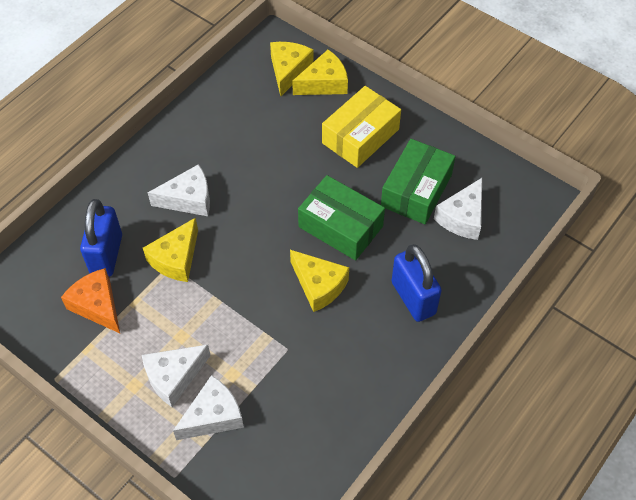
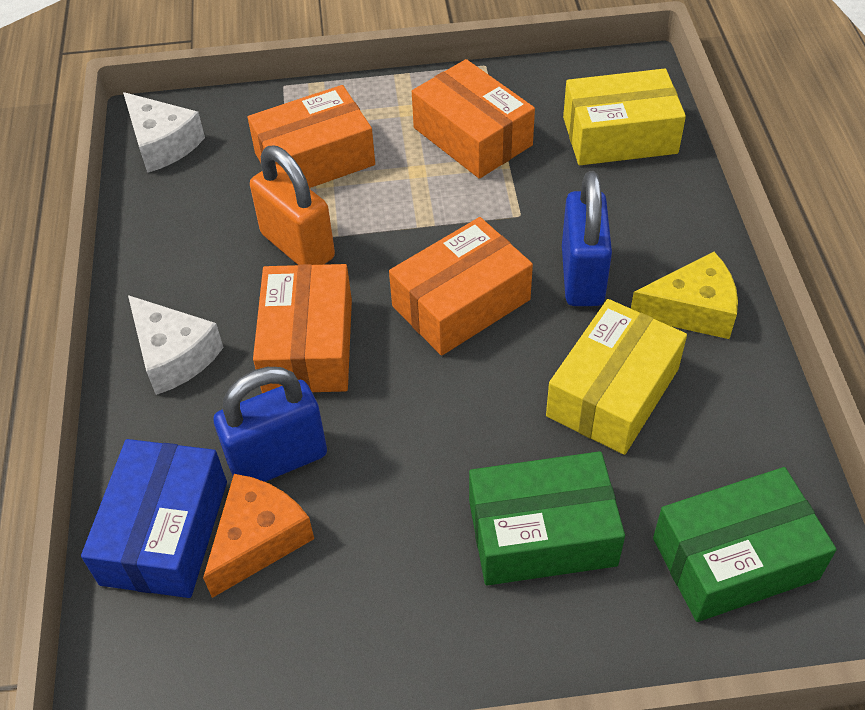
blue box: 0 -> 1
orange box: 0 -> 4
orange padlock: 0 -> 1
white cheese: 4 -> 2
yellow box: 1 -> 2
yellow cheese: 4 -> 1

